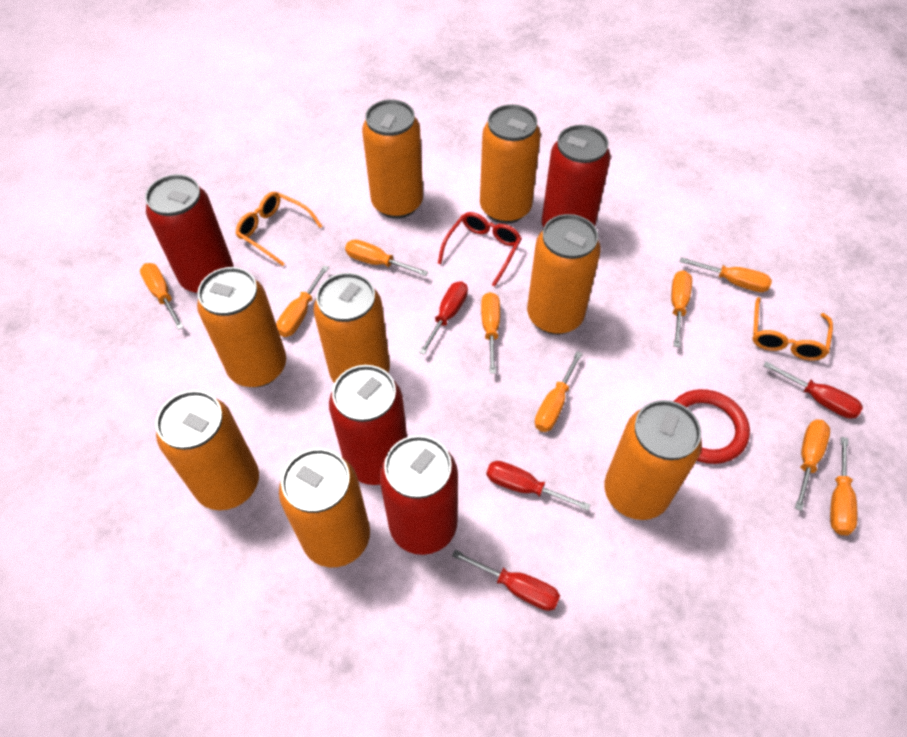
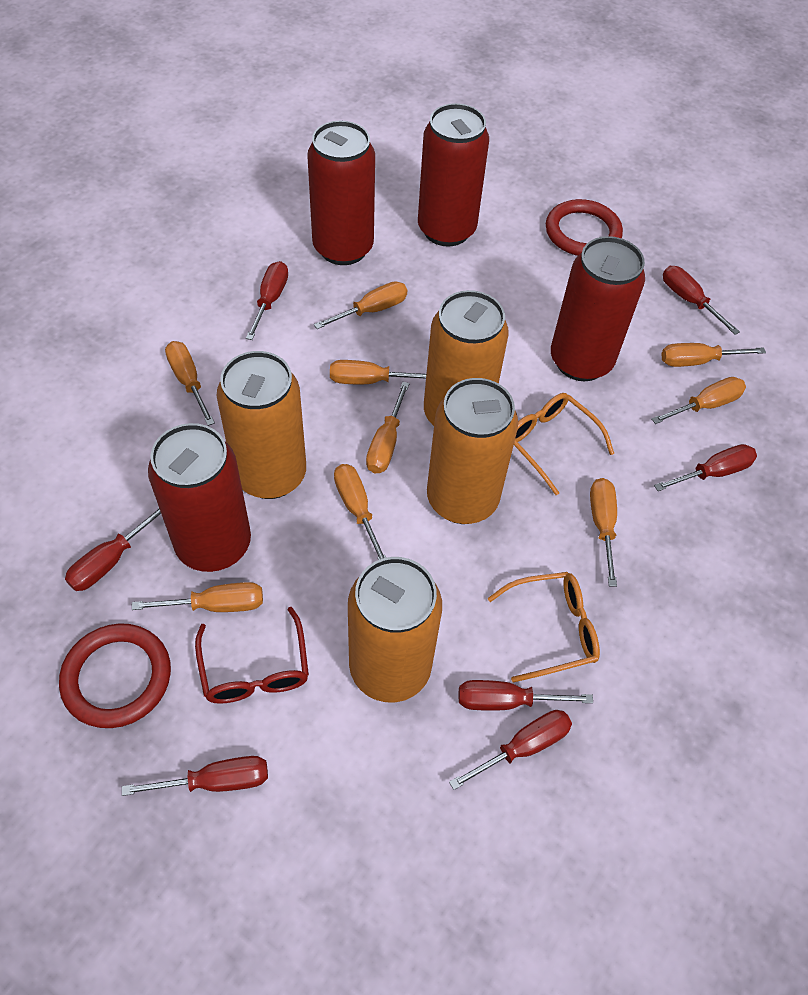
orange can: 8 -> 4
red ring: 1 -> 2
red screwdriver: 4 -> 7

